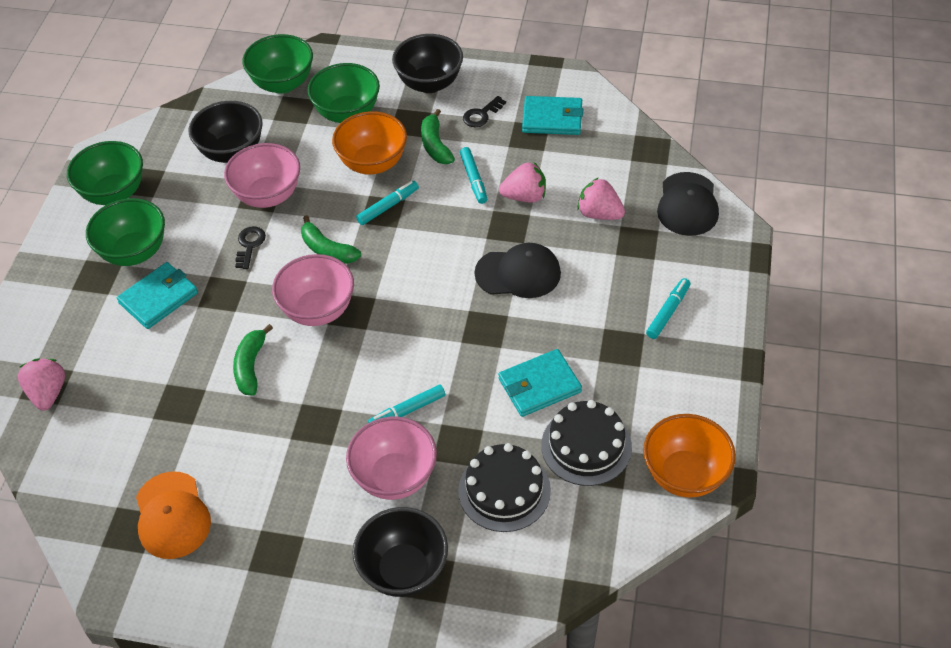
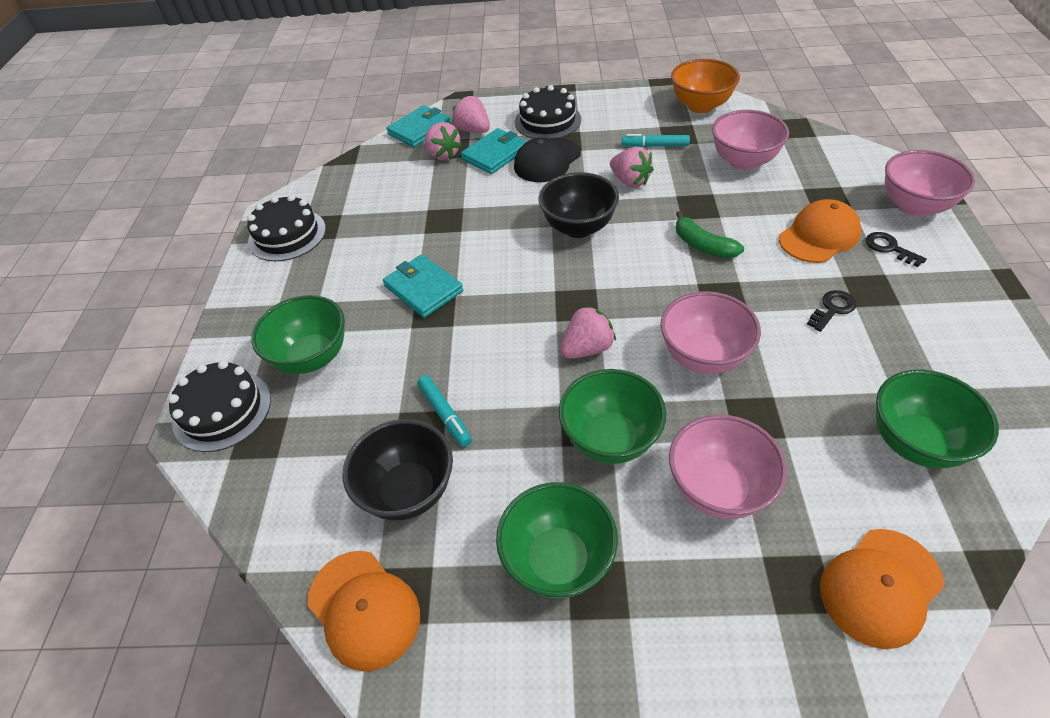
black bowl: 3 -> 2
black cake: 2 -> 3
black cap: 2 -> 1
green banana: 3 -> 1
orange bowl: 2 -> 1
orange cap: 1 -> 3
pink bowl: 3 -> 4
pink strawberry: 3 -> 4
turquoise marker: 4 -> 2

